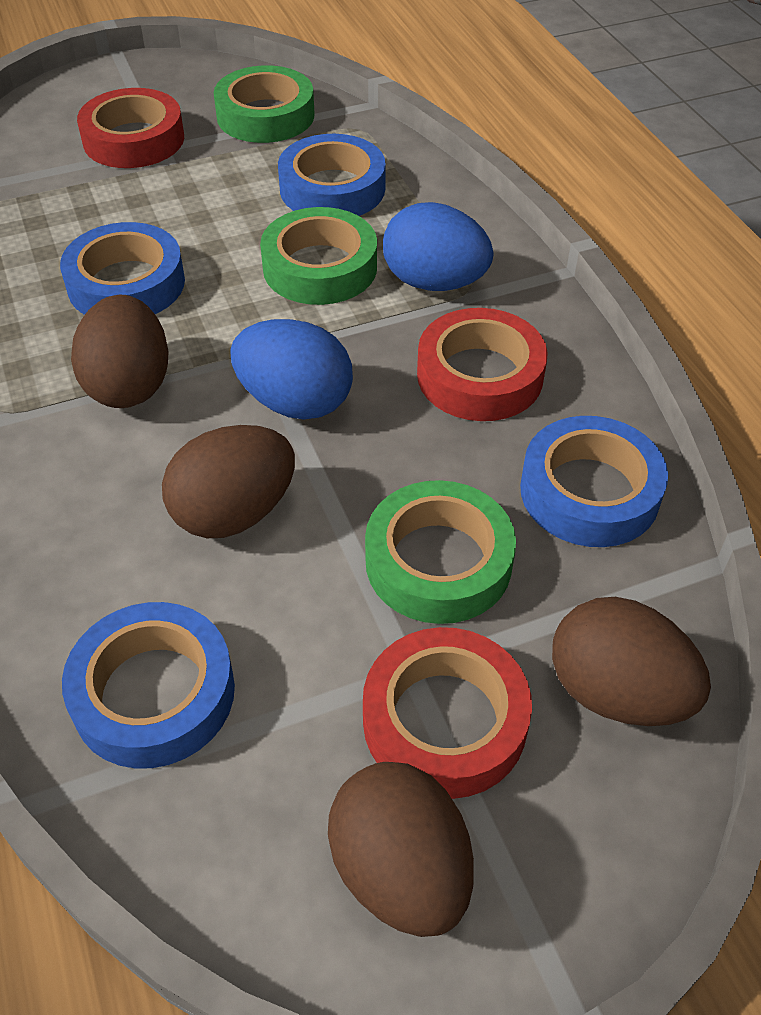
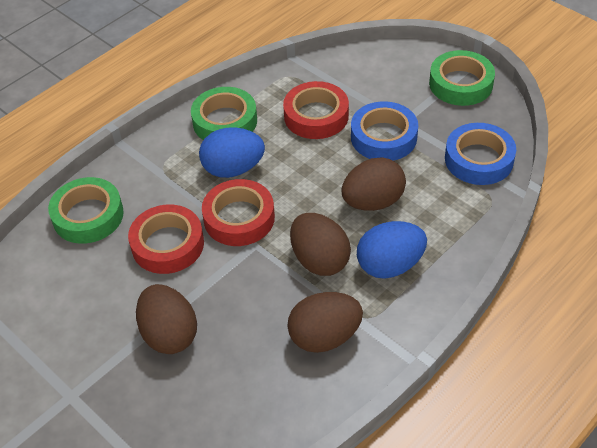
blue tape: 4 -> 2

